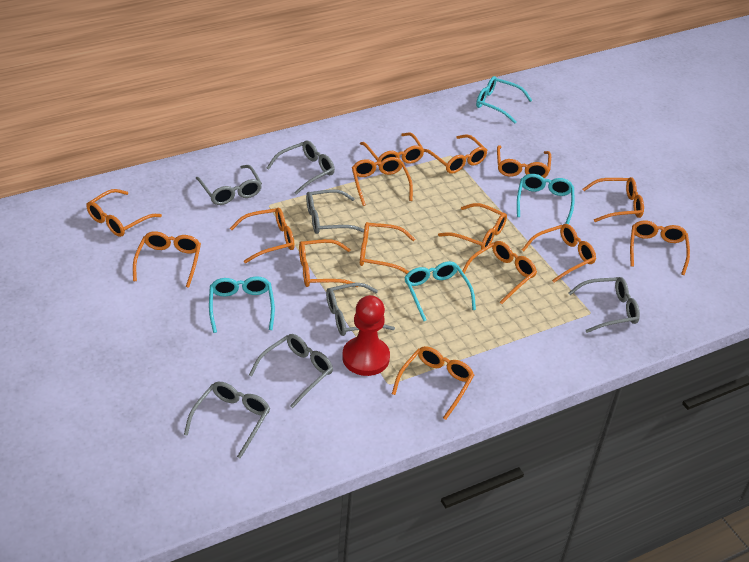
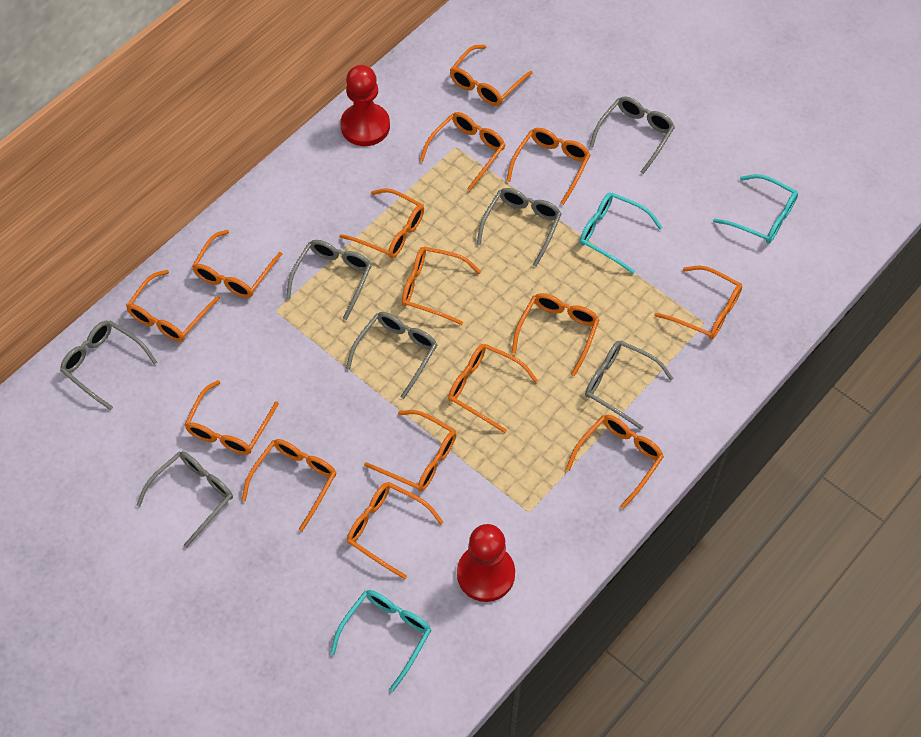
red pawn: 1 -> 2
turquoise glasses: 4 -> 3

